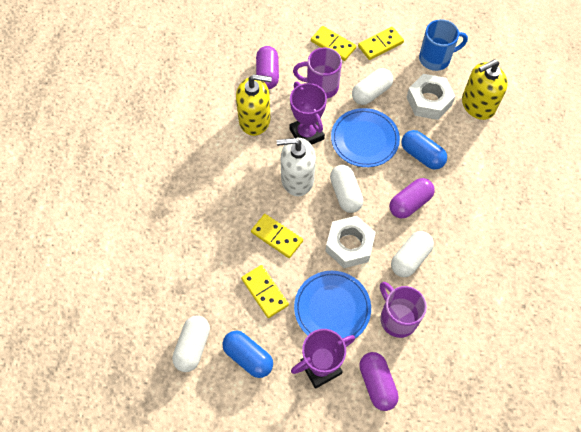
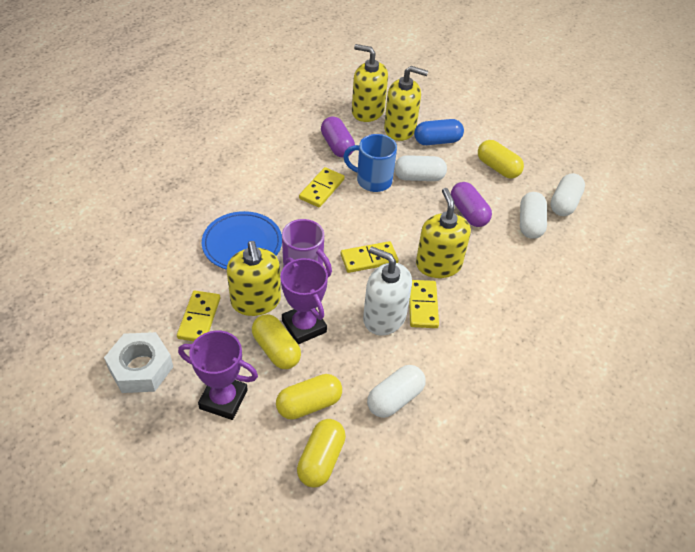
blue capsule: 2 -> 1
blue plate: 2 -> 1
purple capsule: 3 -> 2
purple mug: 2 -> 1
white nut: 2 -> 1
yellow capsule: 0 -> 4
yellow soap dispenser: 2 -> 4

